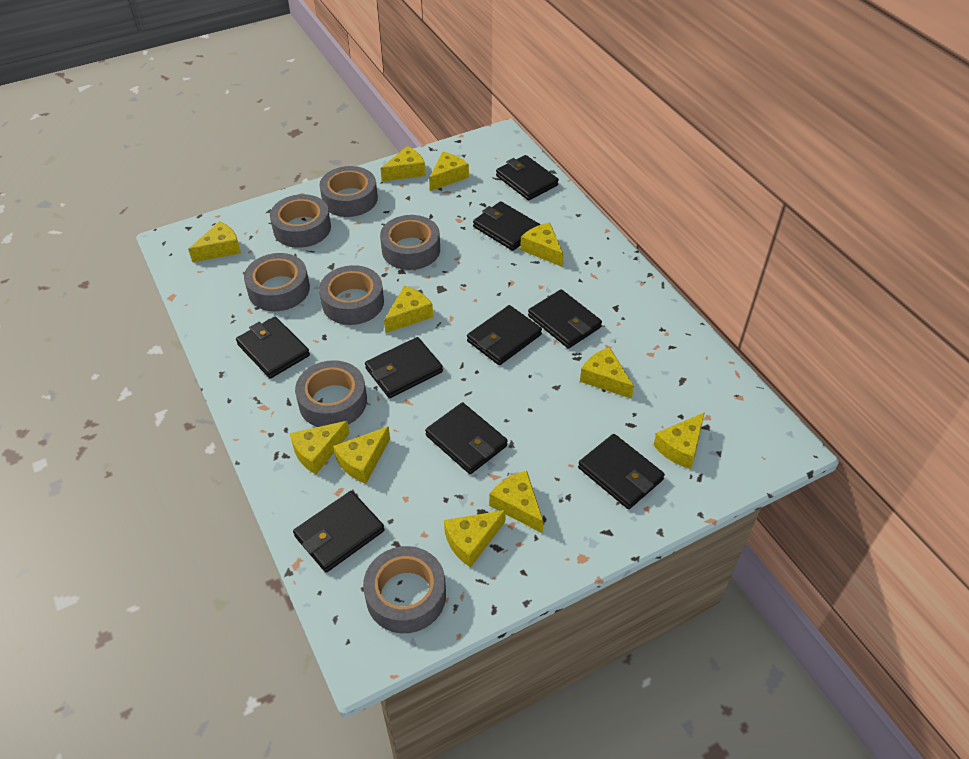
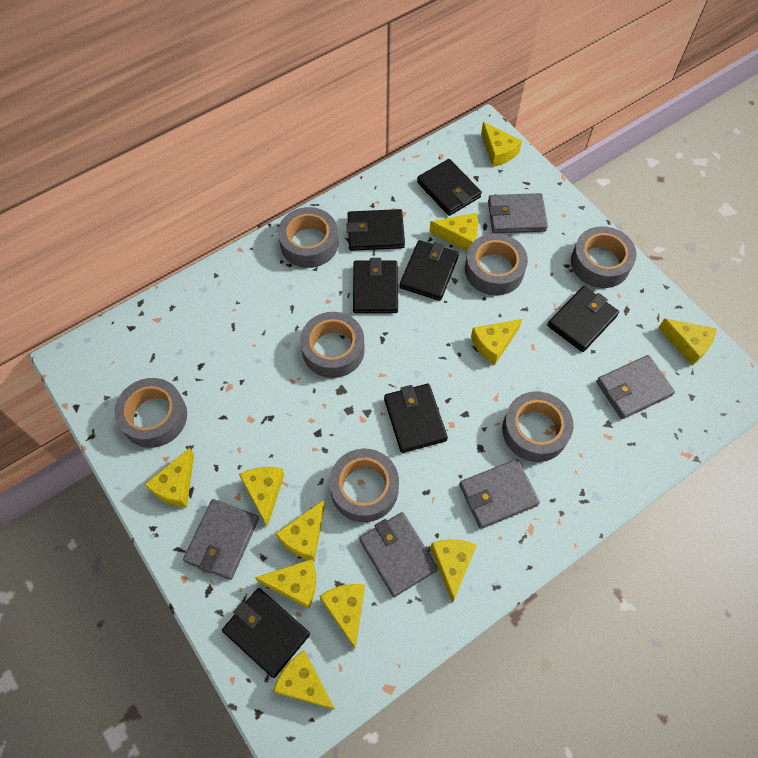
black wallet: 9 -> 7
grey wallet: 0 -> 5

